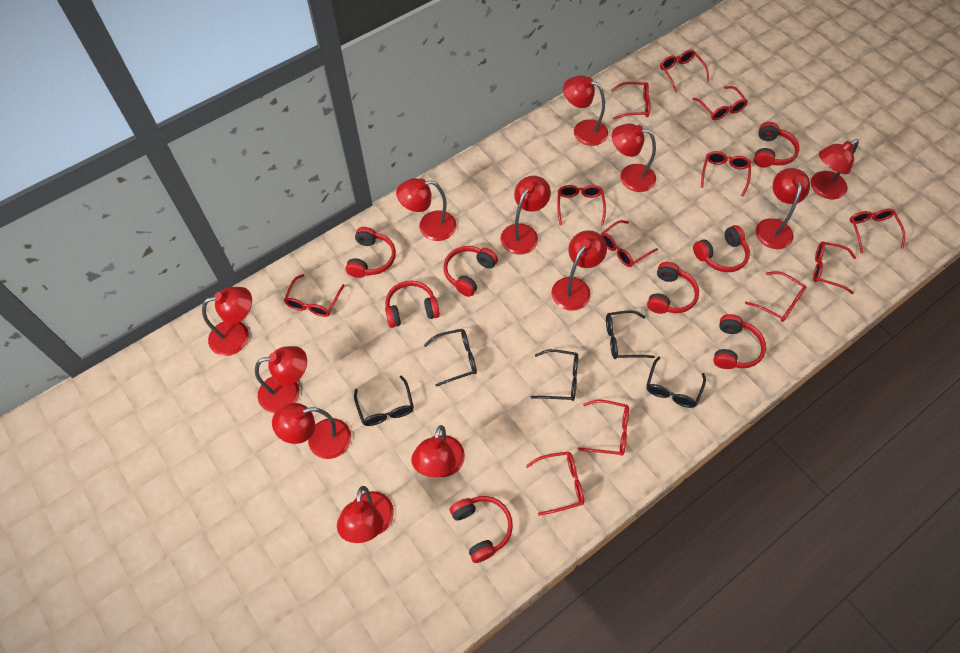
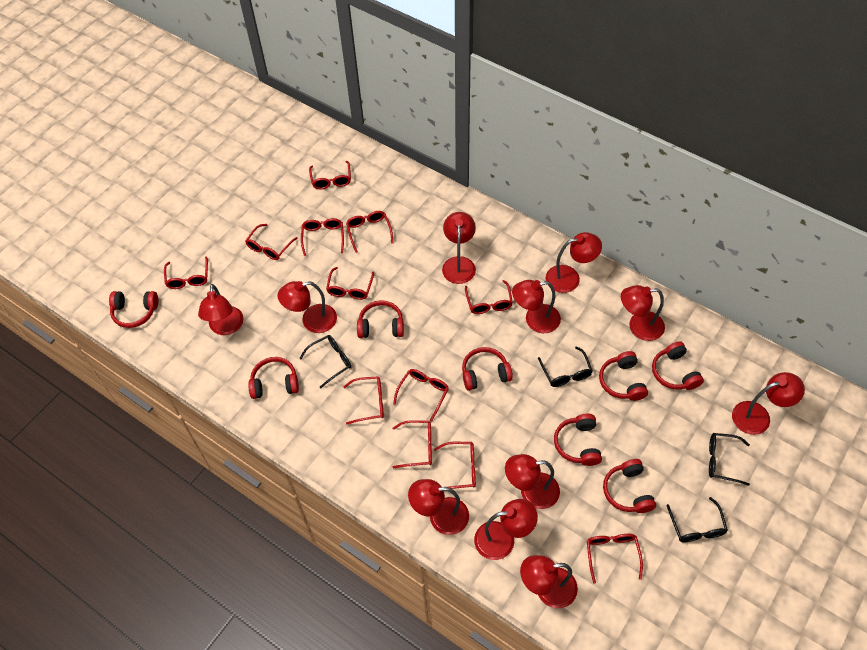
black glasses: 5 -> 4
red lamp: 12 -> 11

